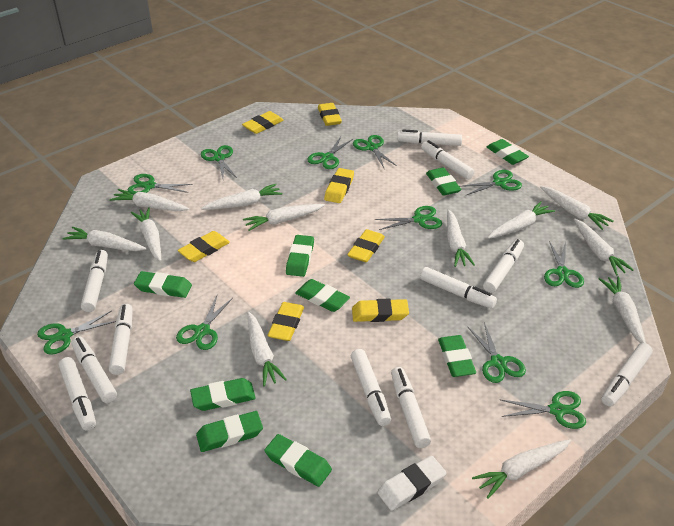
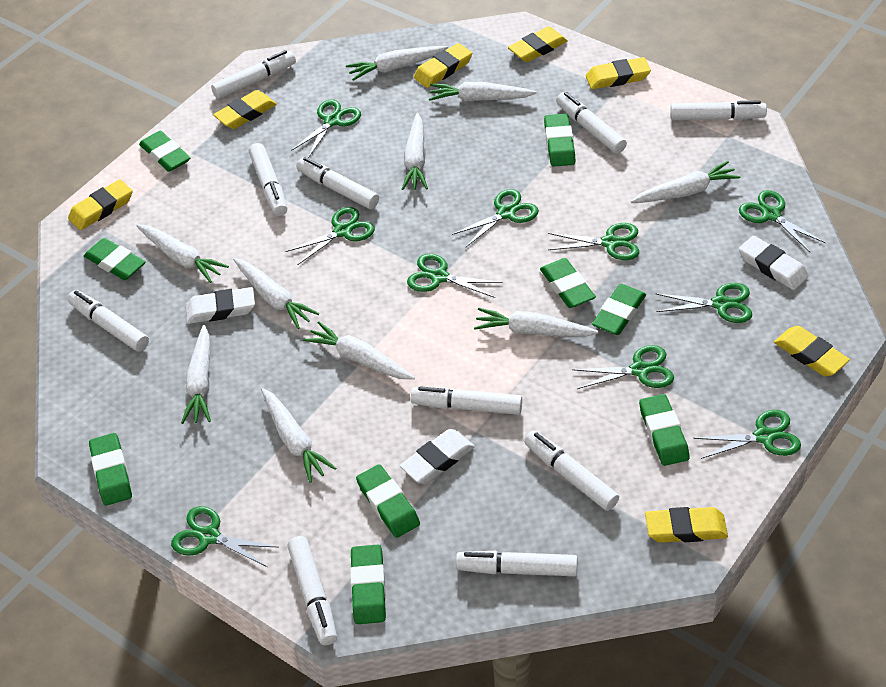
green scissors: 11 -> 10
white carrot: 12 -> 10
white eraser: 1 -> 3
white marker: 11 -> 10

